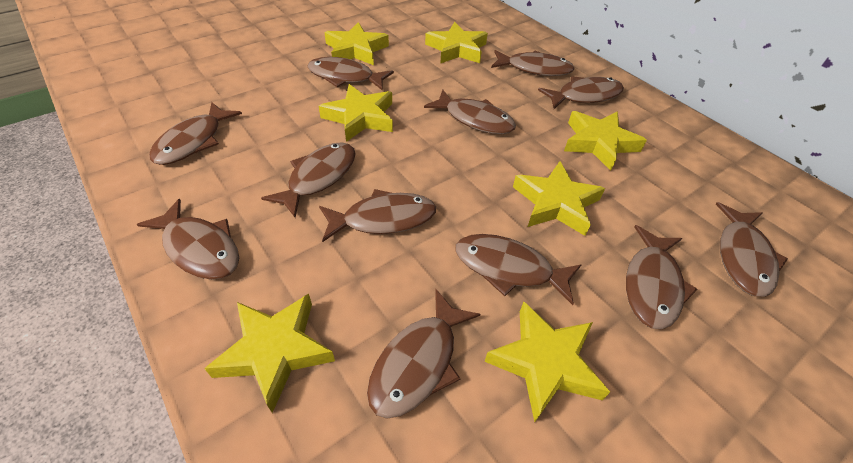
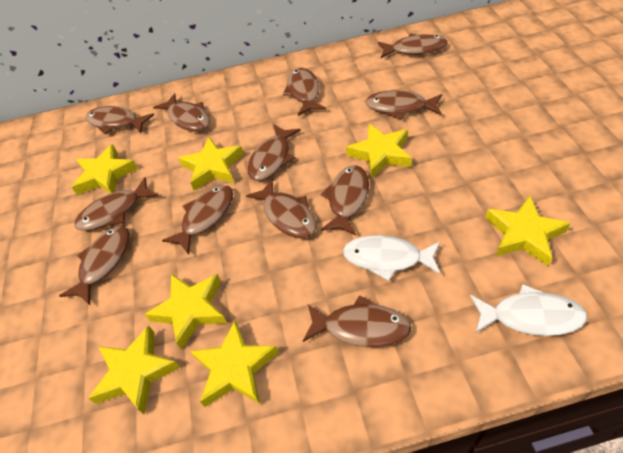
white fish: 0 -> 2

